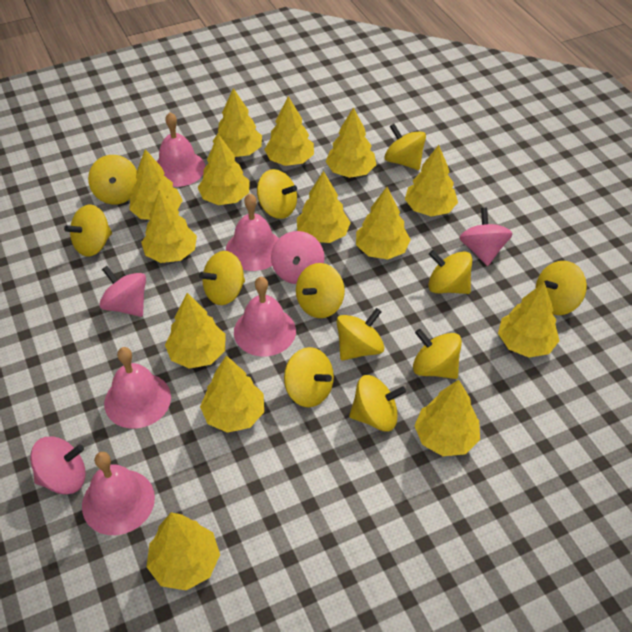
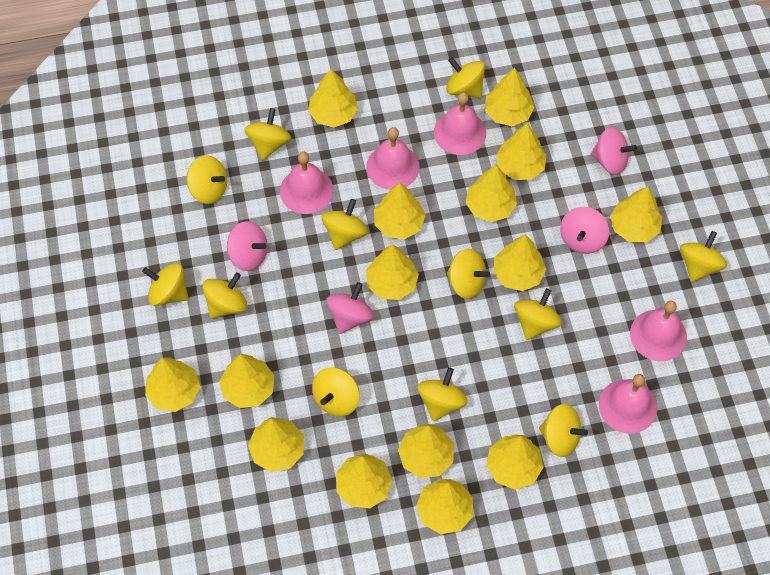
yellow tree: 14 -> 15

